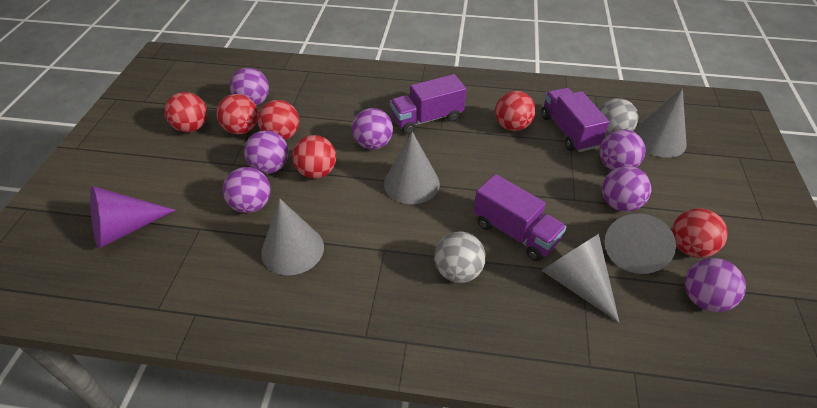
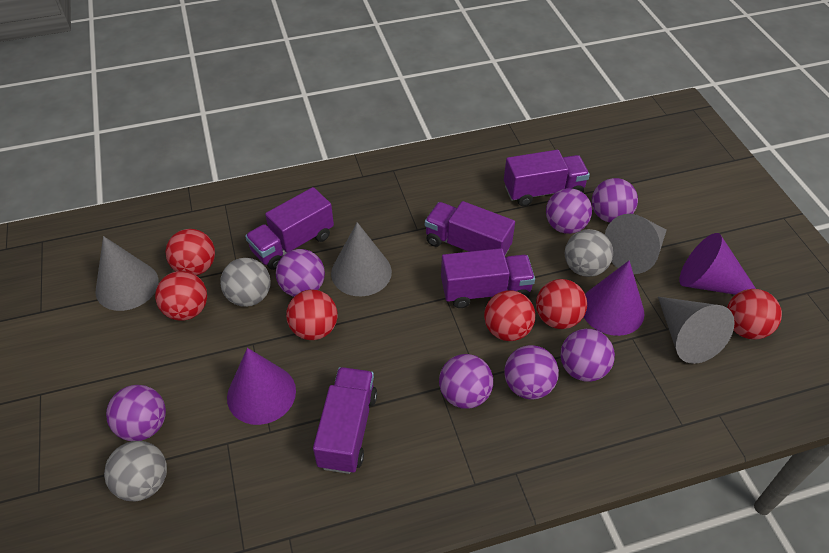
grey ball: 2 -> 3
grey cone: 5 -> 4
purple cone: 1 -> 3
purple truck: 3 -> 5

